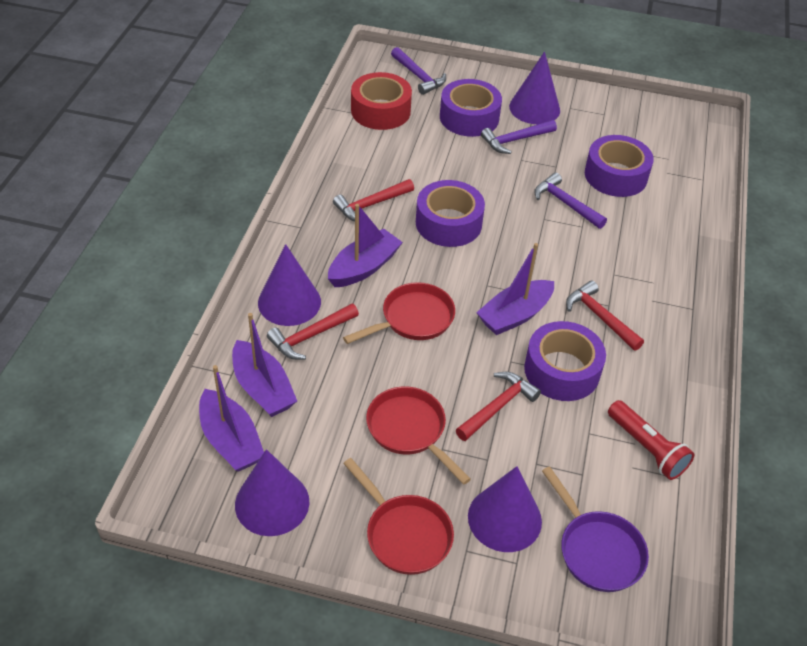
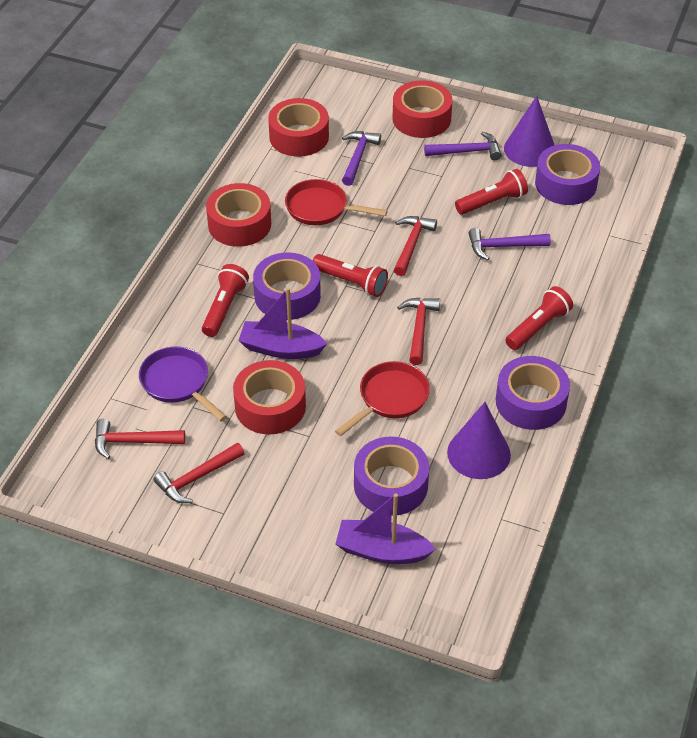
purple boat: 4 -> 2
purple cone: 4 -> 2
red flashlight: 1 -> 4
red pan: 3 -> 2
red tape: 1 -> 4

